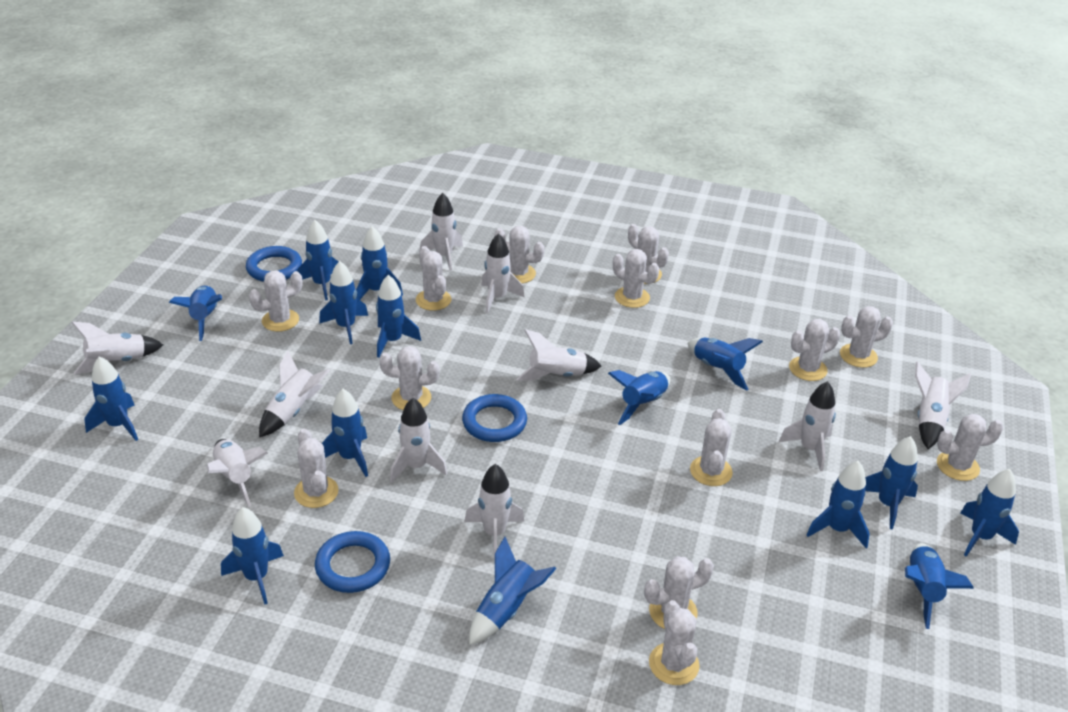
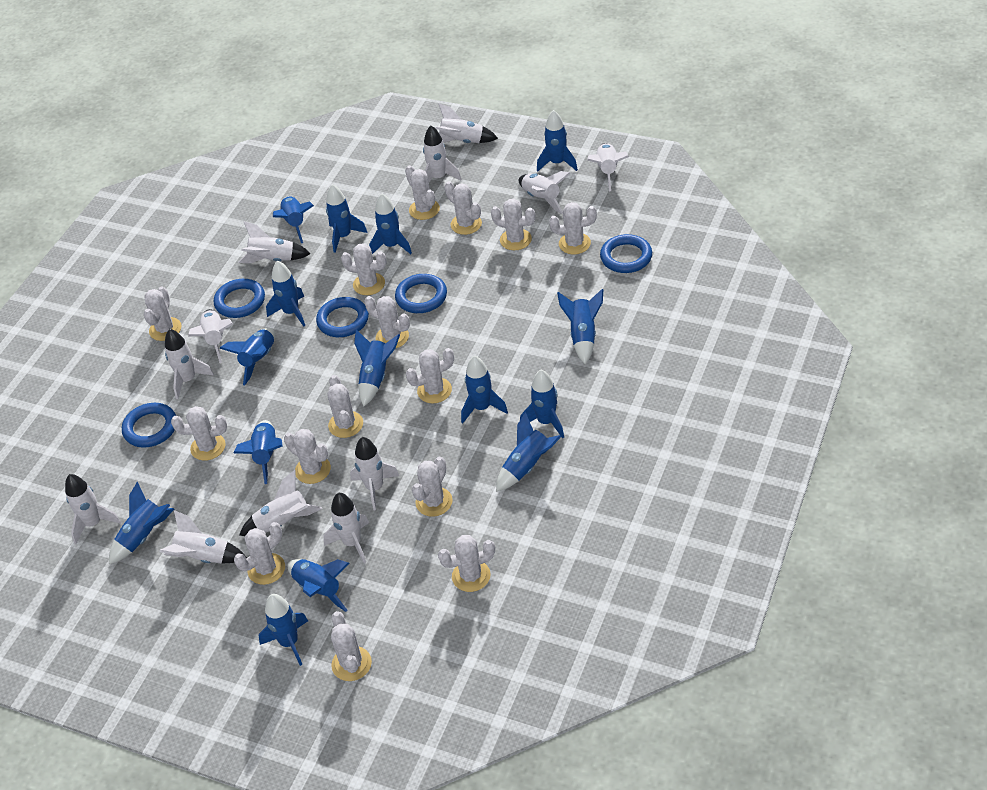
blue ring: 3 -> 5
white cactus: 13 -> 15
white rocket: 10 -> 12

